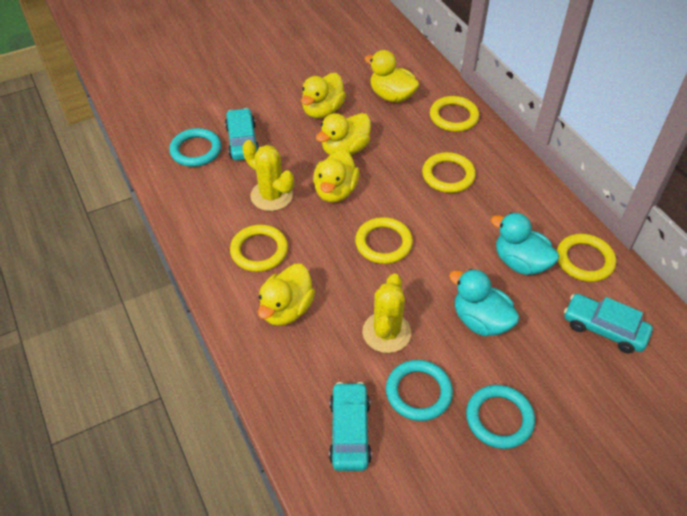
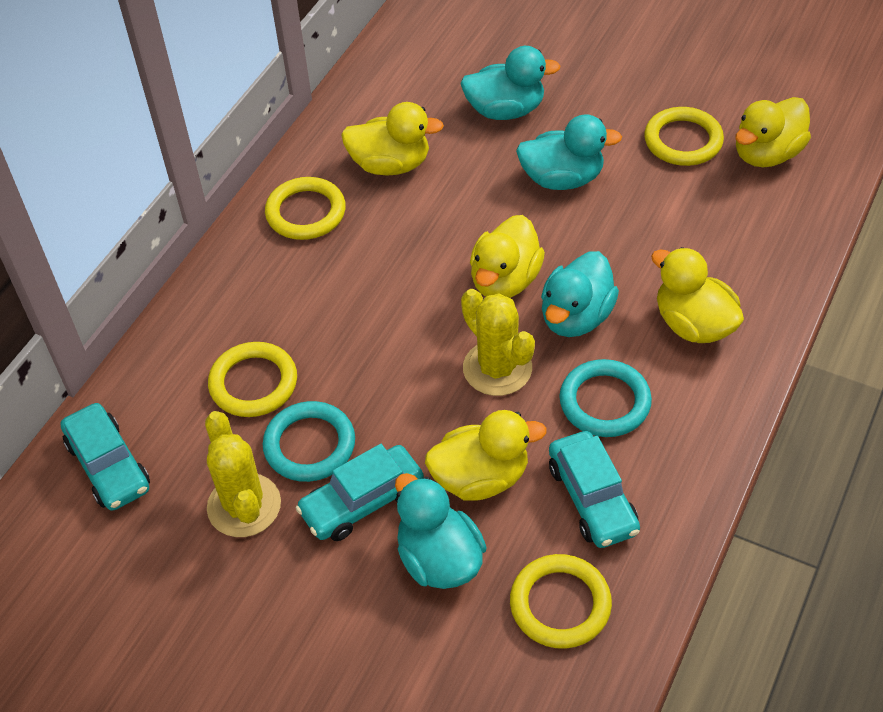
turquoise duck: 2 -> 4
turquoise ring: 3 -> 2
yellow ring: 5 -> 4

